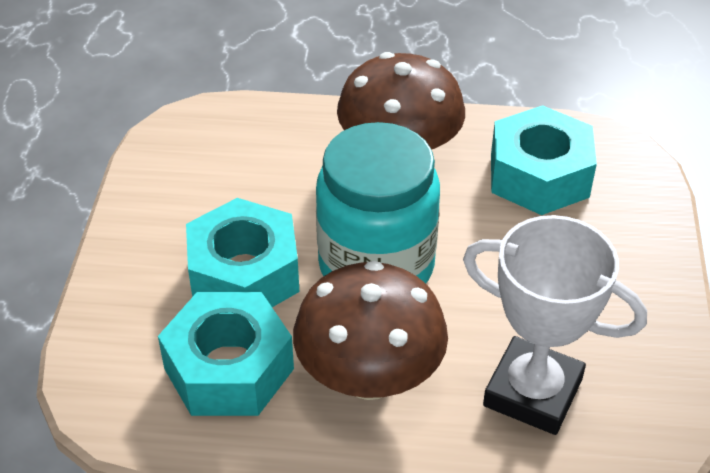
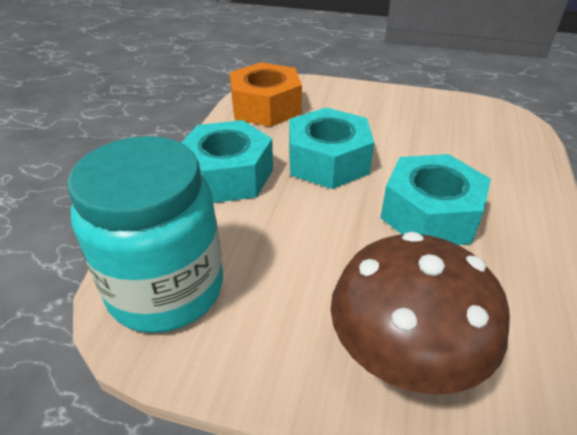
brown mushroom: 2 -> 1
orange nut: 0 -> 1
white trophy: 1 -> 0

